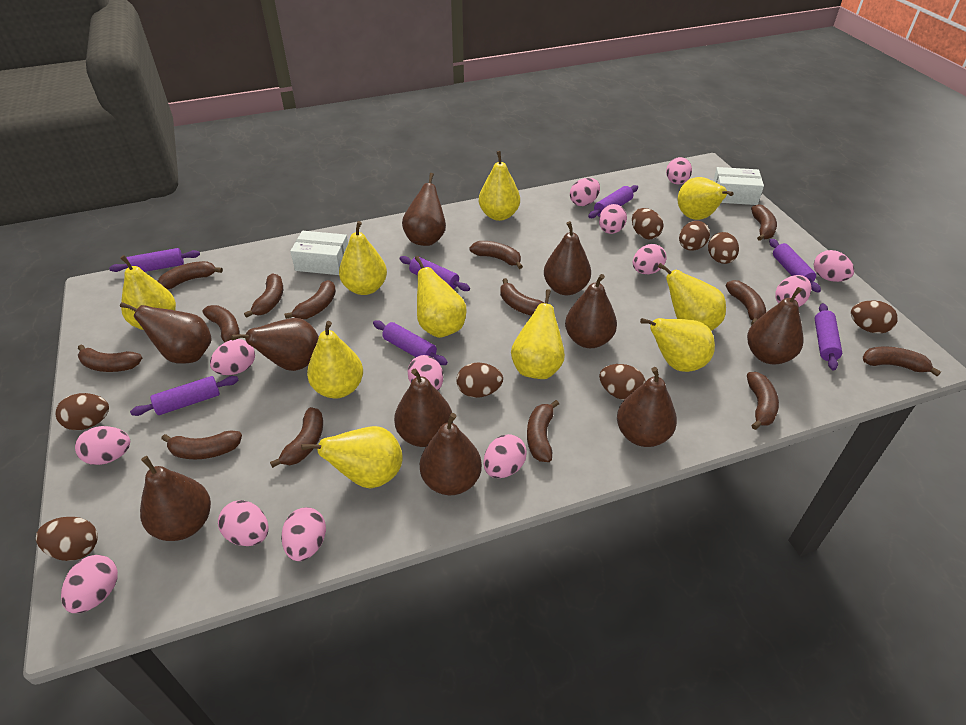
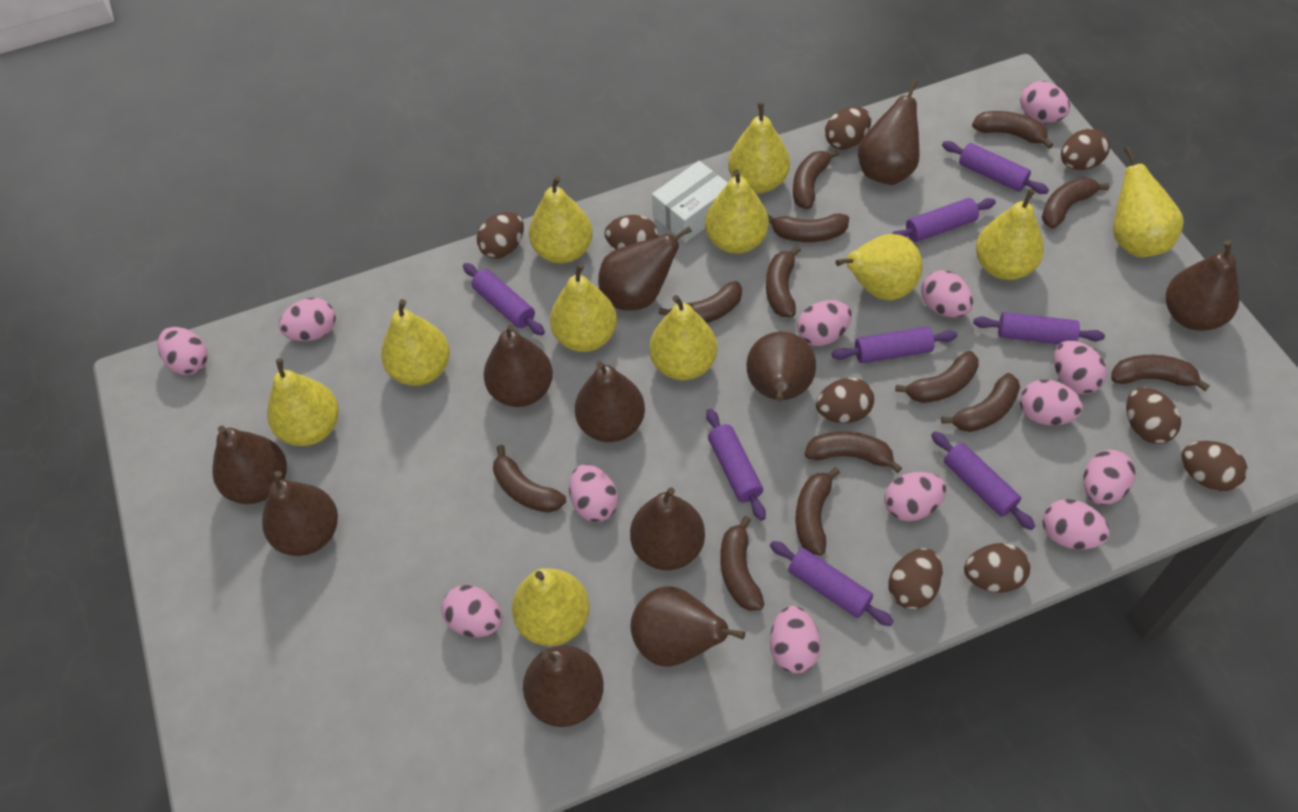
brown banana: 14 -> 13
brown egg: 8 -> 9
brown pear: 10 -> 11
purple rolling pin: 7 -> 8
white box: 2 -> 1
yellow pear: 10 -> 11

